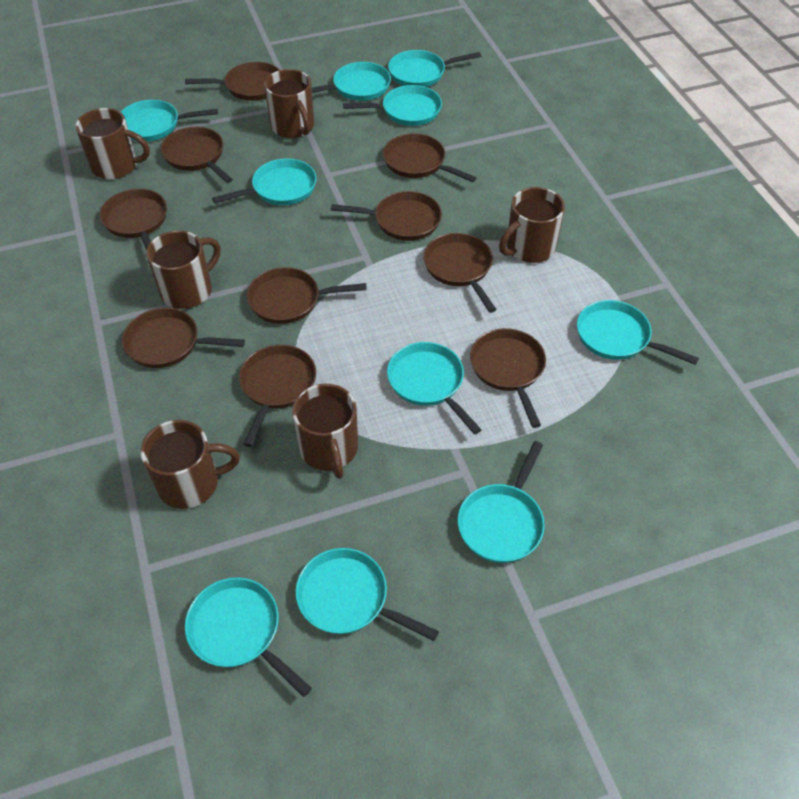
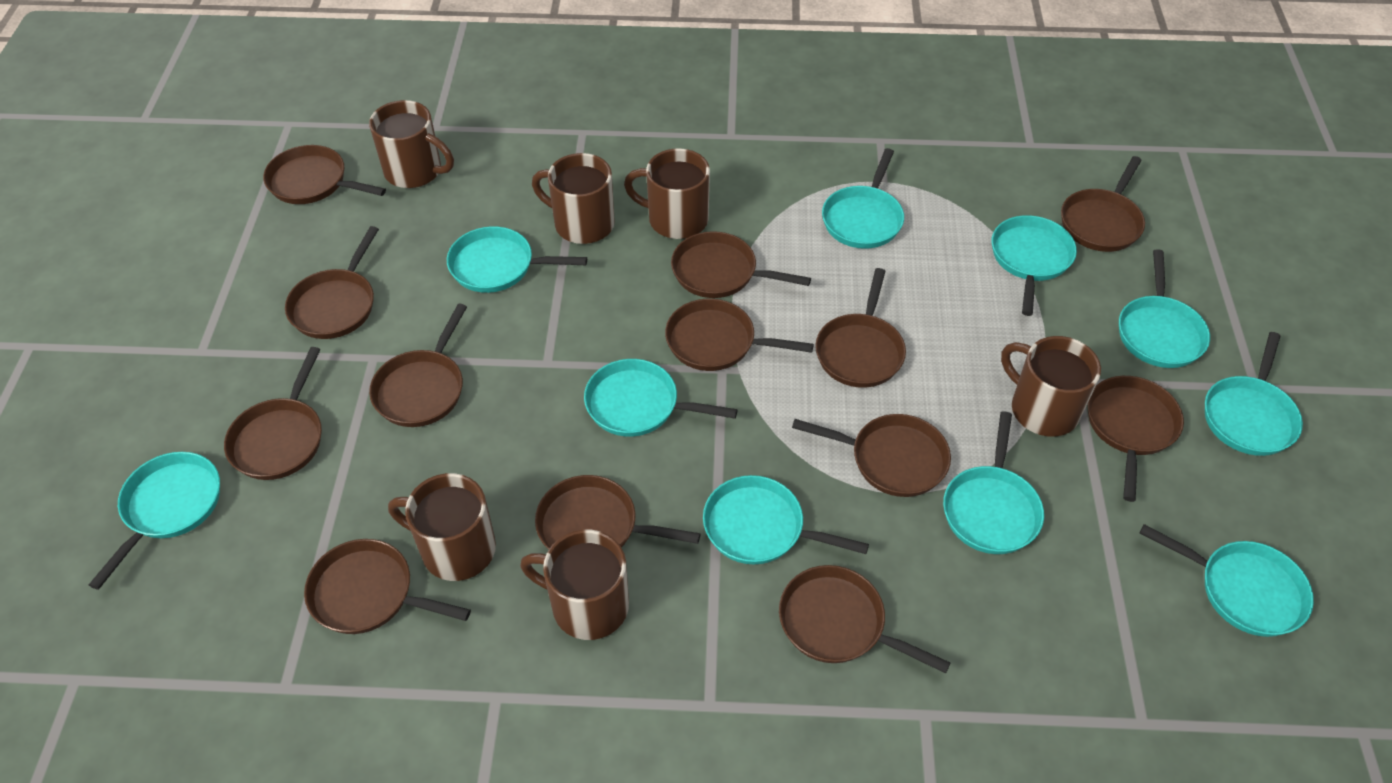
brown pan: 10 -> 13

